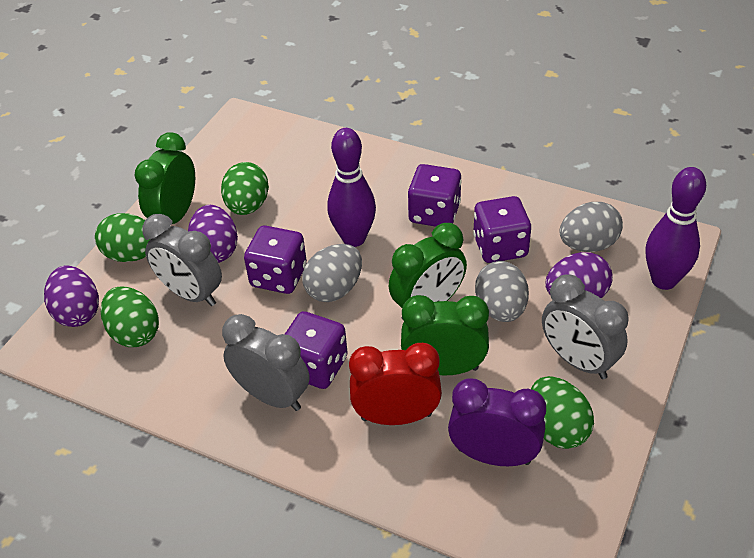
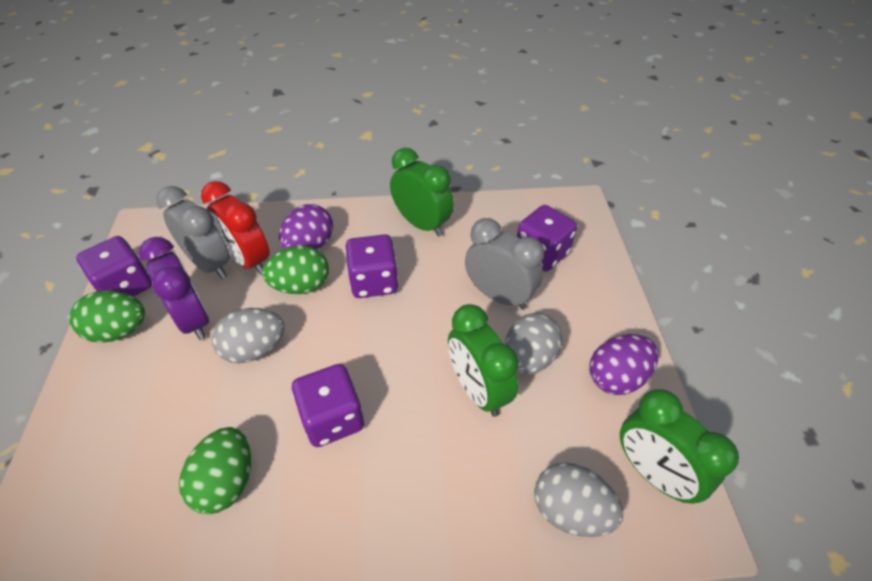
green egg: 4 -> 3
grey clock: 3 -> 2
purple bowling pin: 2 -> 0
purple egg: 3 -> 2

